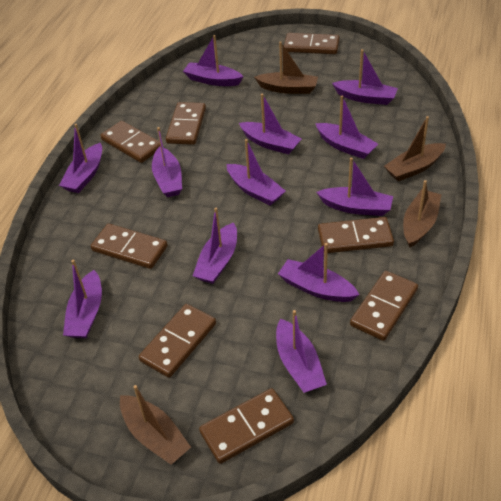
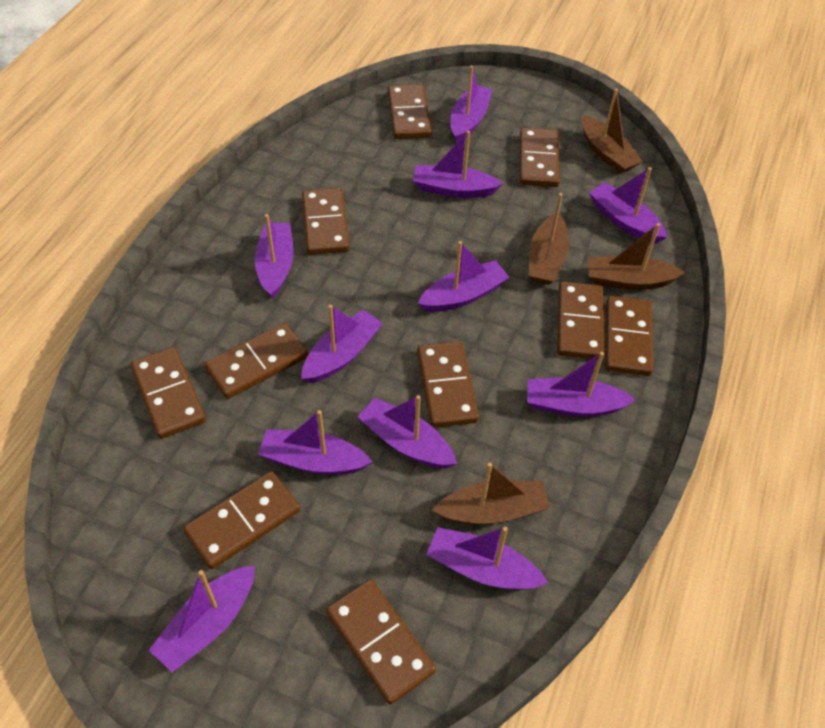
brown domino: 8 -> 10
purple boat: 12 -> 11

